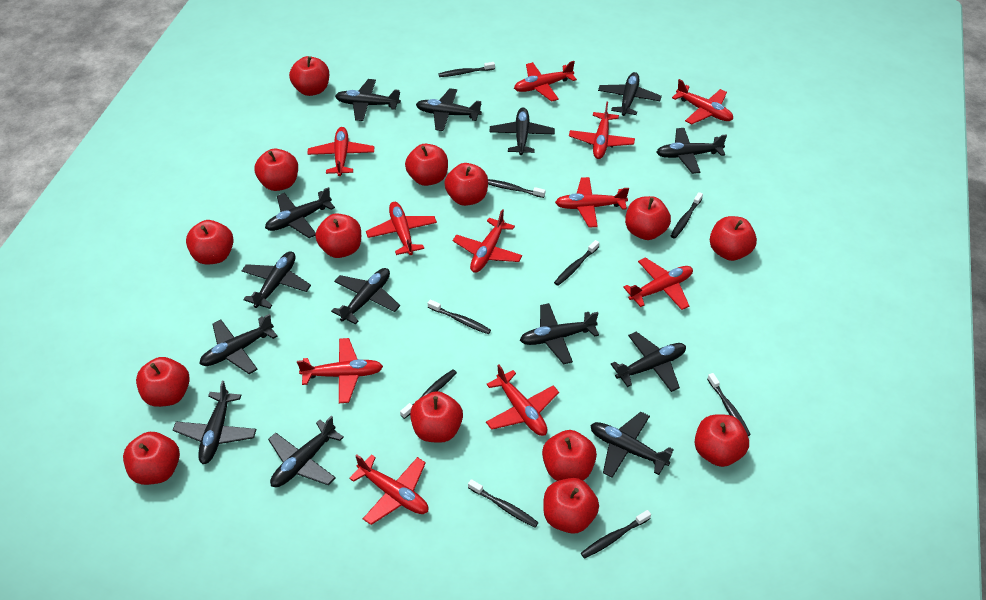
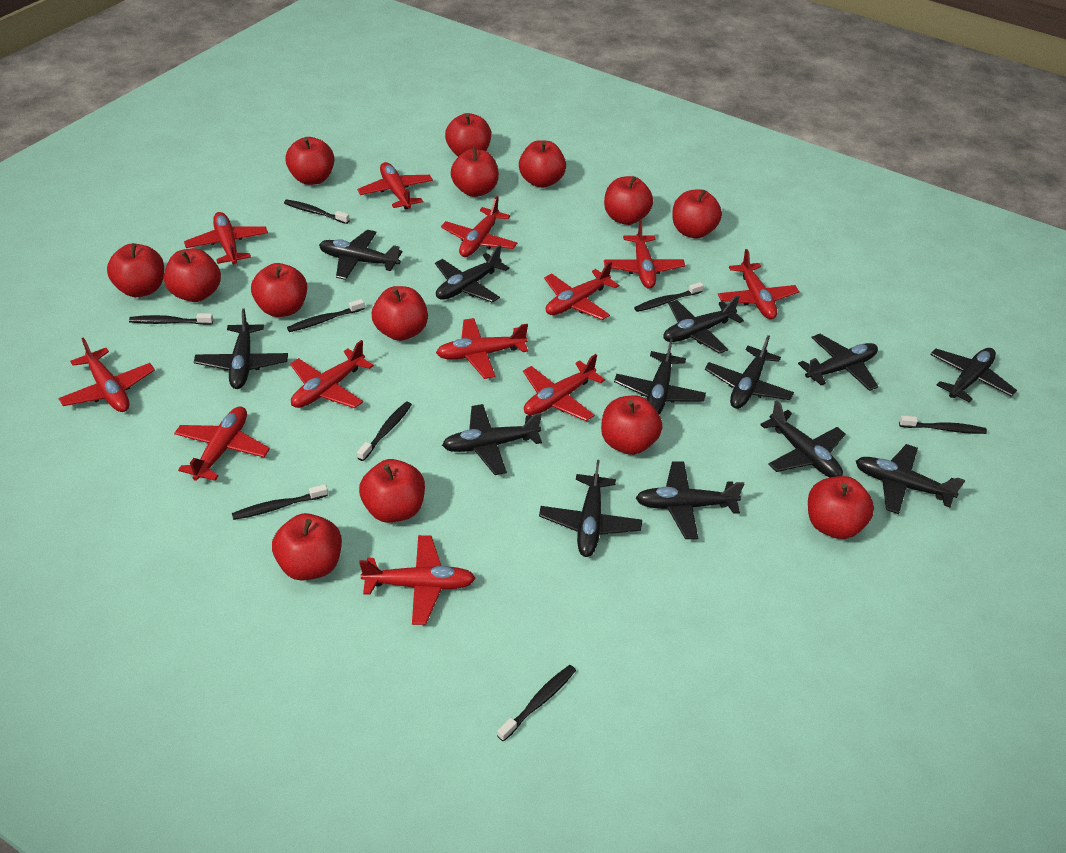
black plane: 14 -> 13
black toothbrush: 9 -> 8
red plane: 11 -> 12

